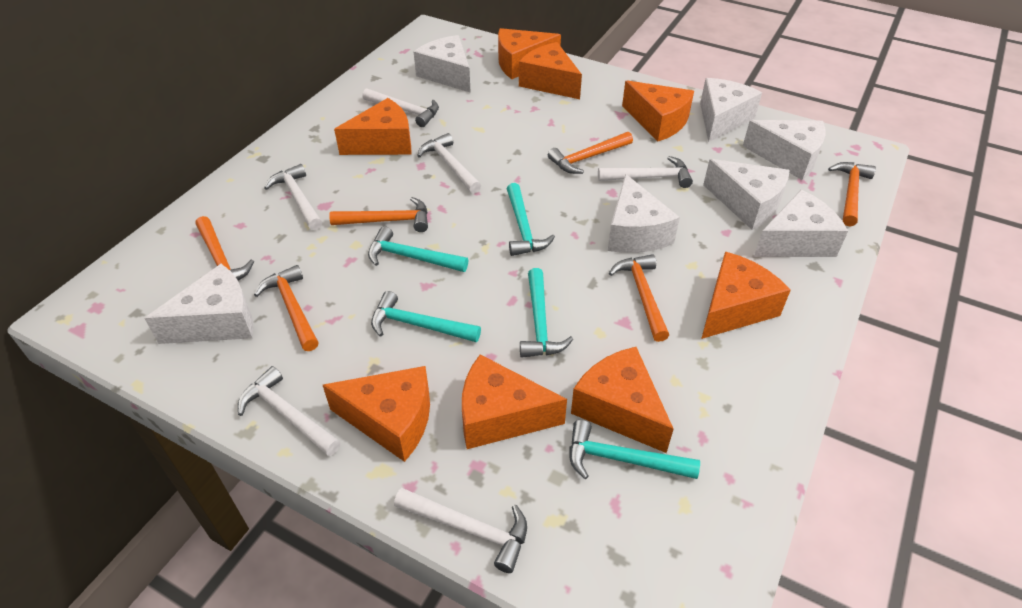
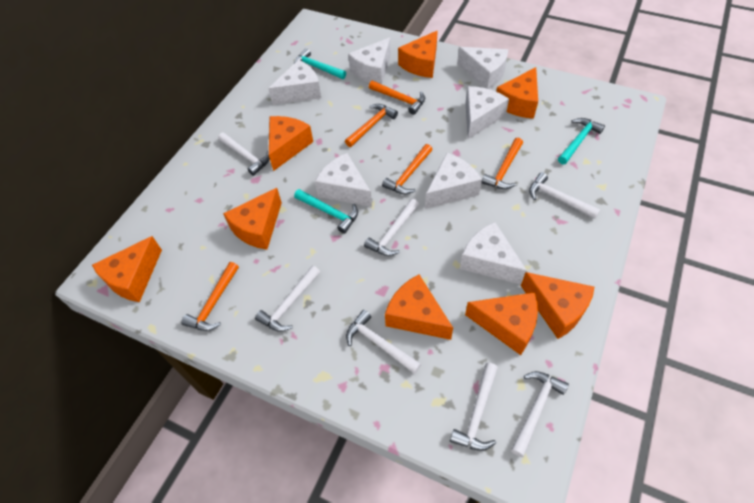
orange hammer: 6 -> 5
turquoise hammer: 5 -> 3
white hammer: 6 -> 7

